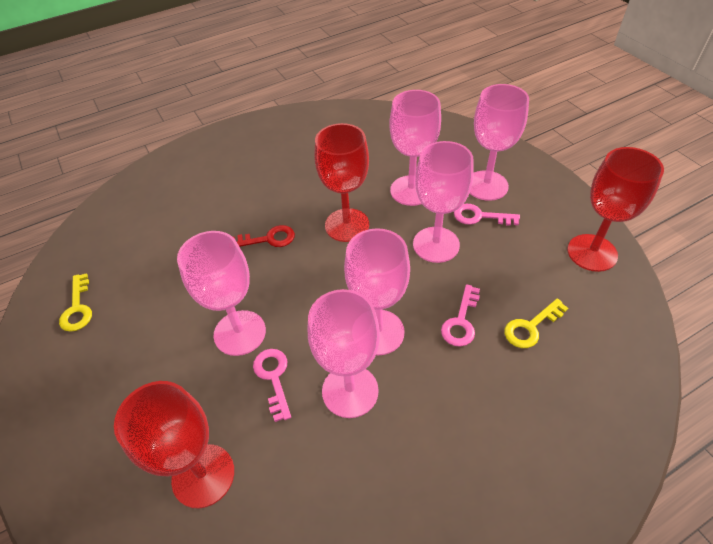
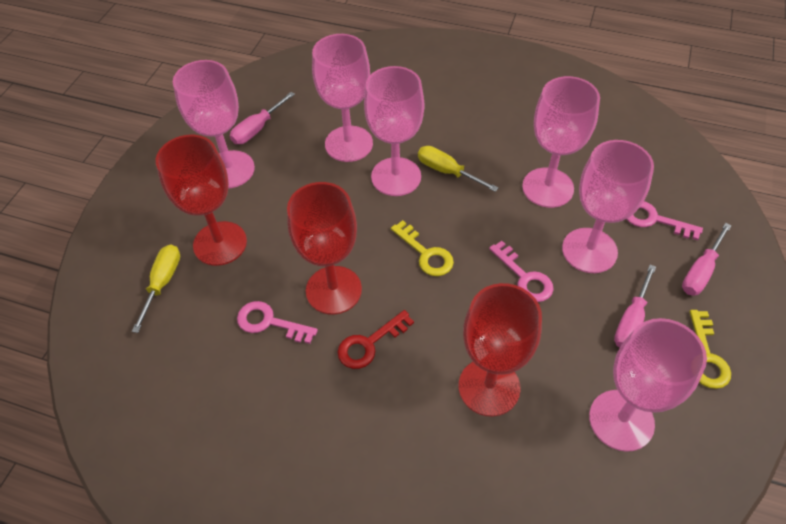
pink screwdriver: 0 -> 3
yellow screwdriver: 0 -> 2

